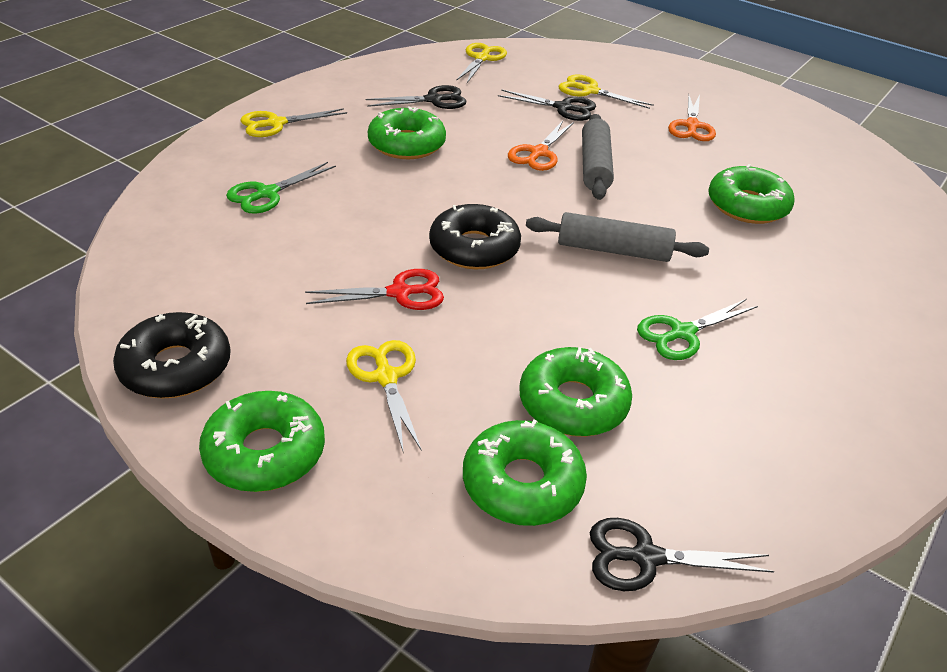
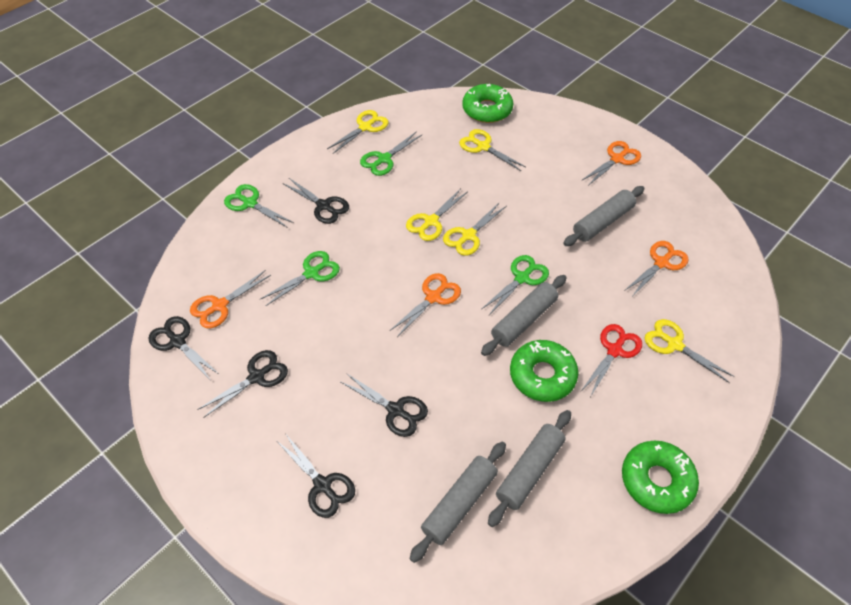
black donut: 2 -> 0
black scissors: 3 -> 5
green donut: 5 -> 3
green scissors: 2 -> 4
grey rolling pin: 2 -> 4
orange scissors: 2 -> 4
yellow scissors: 4 -> 5

